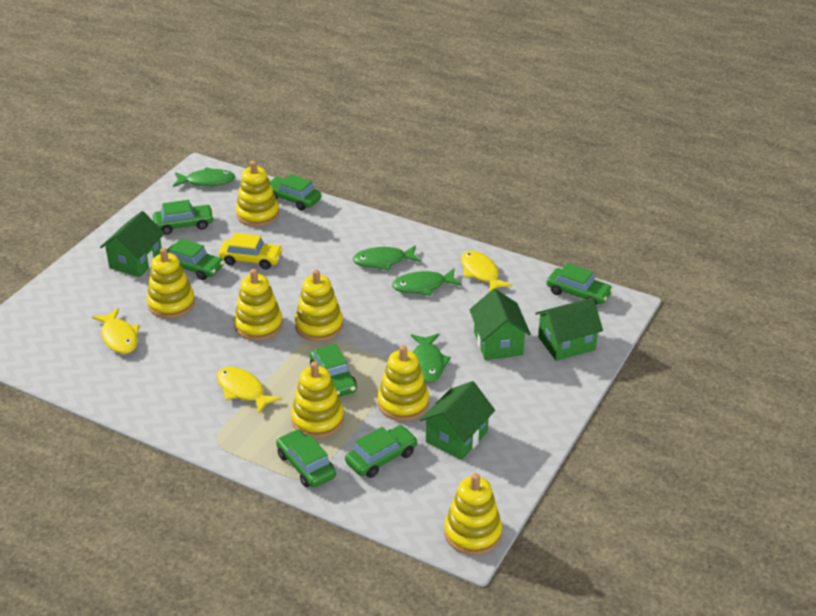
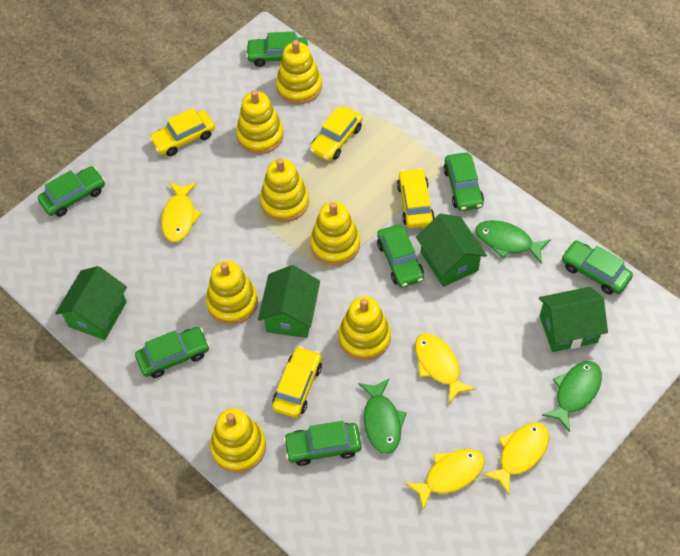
green fish: 4 -> 3
yellow car: 1 -> 4
yellow fish: 3 -> 4

